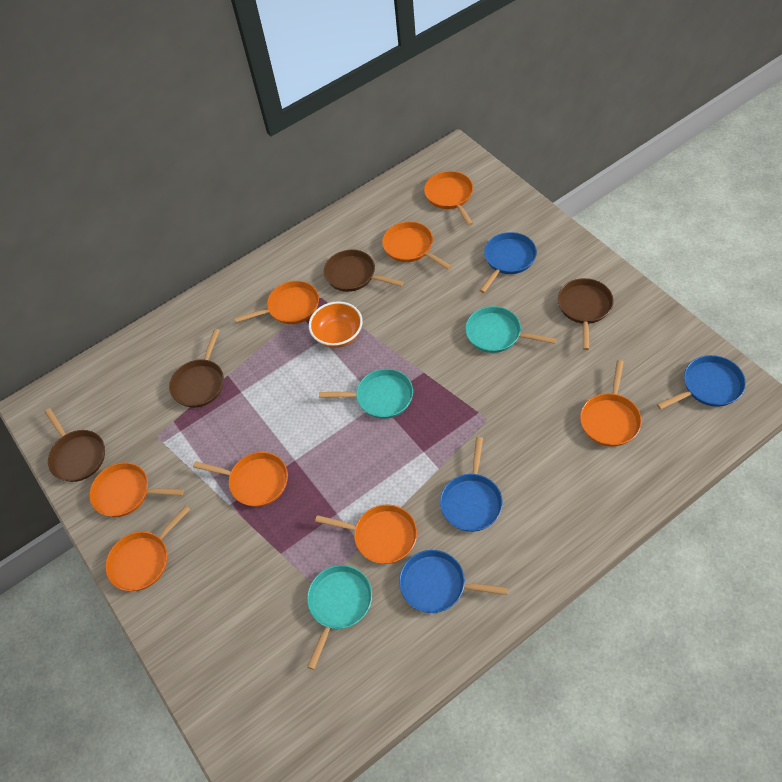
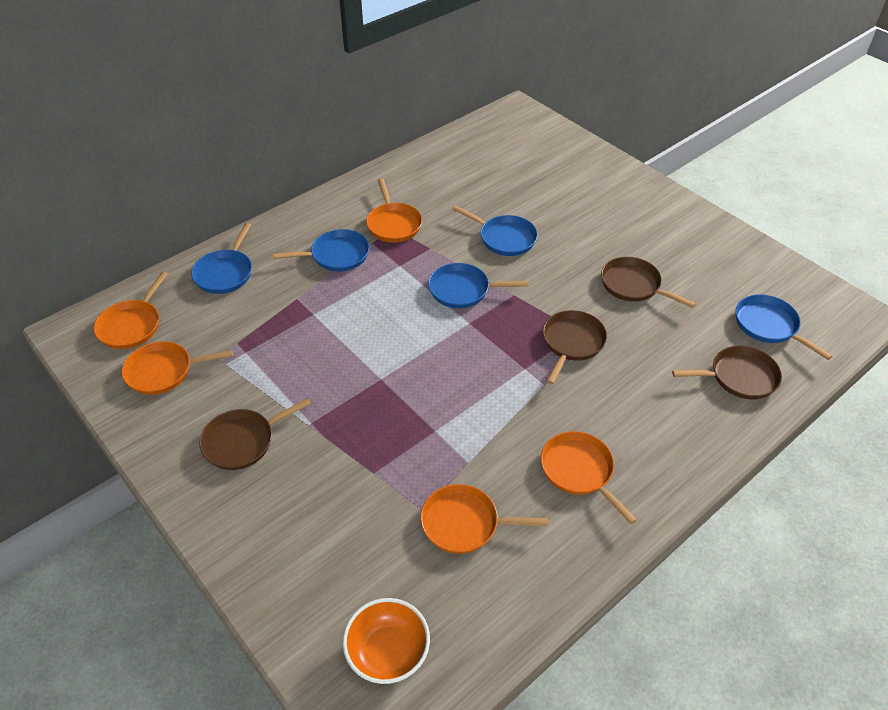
blue pan: 4 -> 5
orange pan: 8 -> 5
turquoise pan: 3 -> 0

